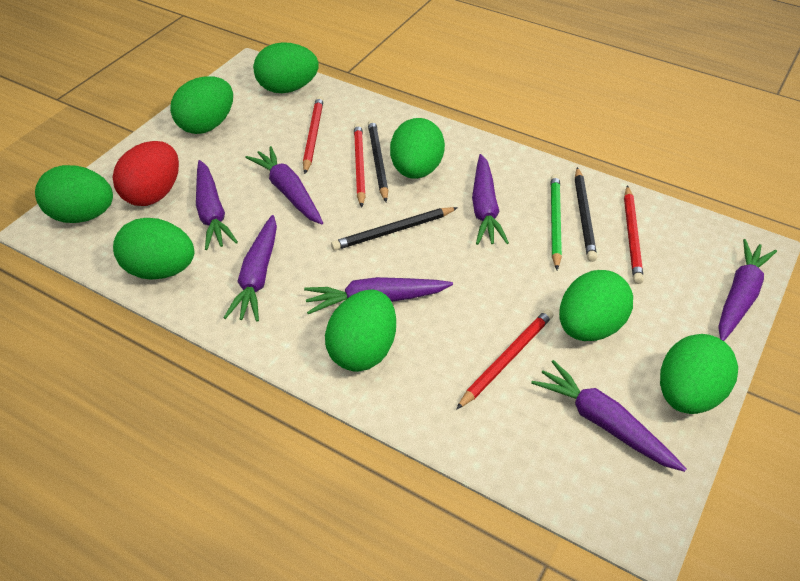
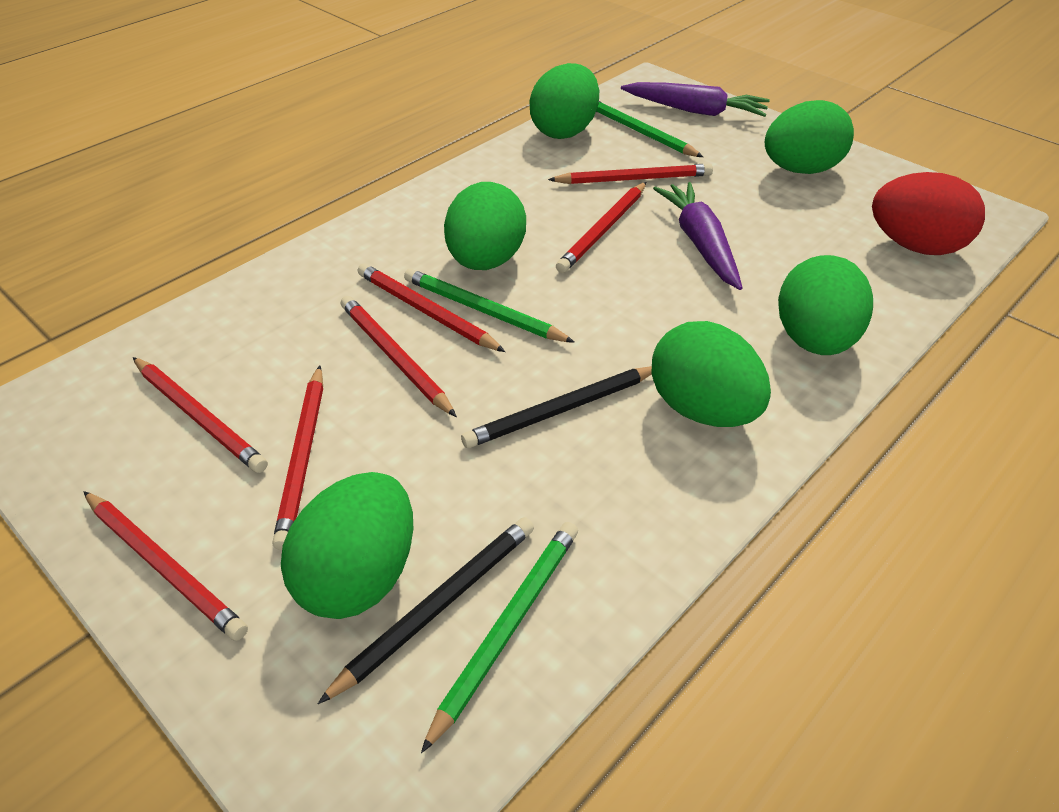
black pencil: 3 -> 2
green egg: 8 -> 6
green pencil: 1 -> 3
purple carrot: 7 -> 2
red pencil: 4 -> 7

